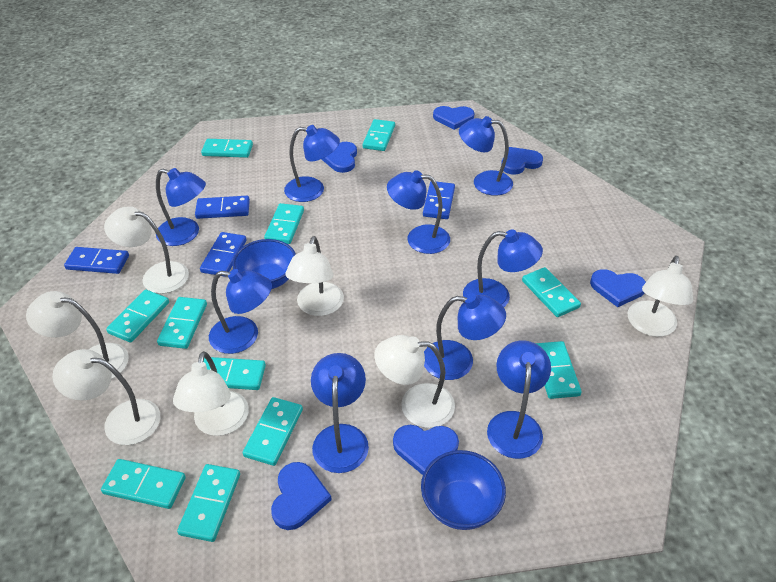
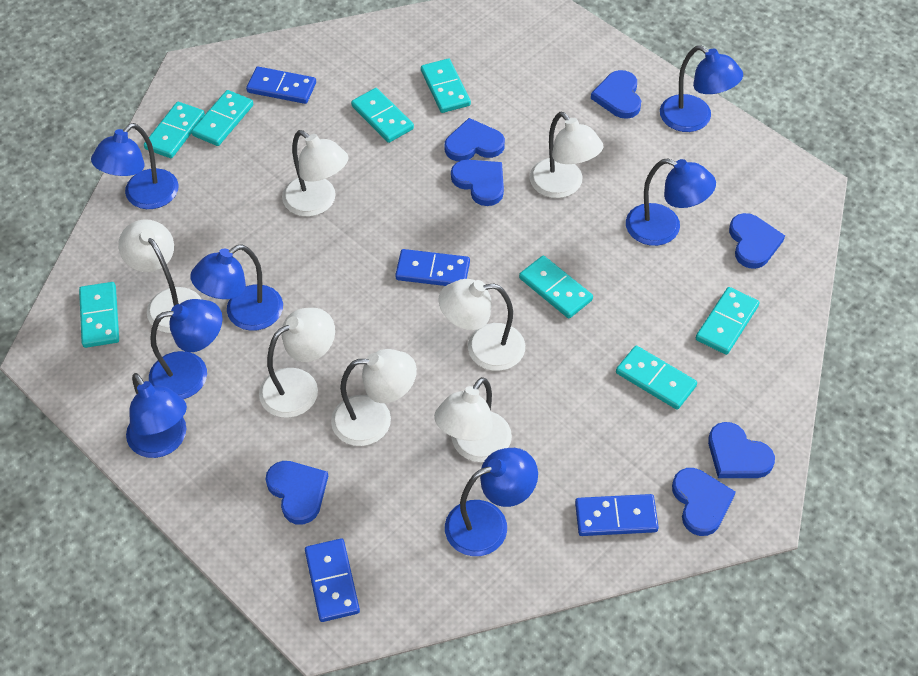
blue bowl: 2 -> 0
blue heart: 6 -> 7
blue lamp: 9 -> 7
turquoise domino: 11 -> 8

